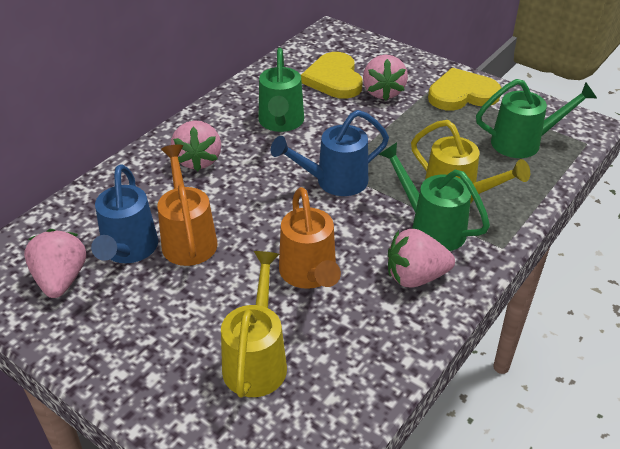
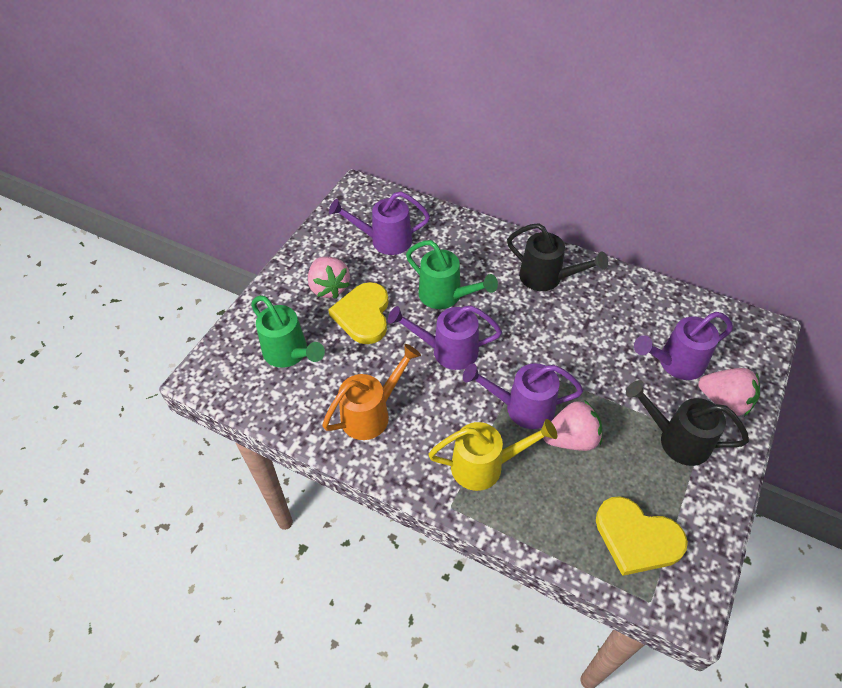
black watering can: 0 -> 2
blue watering can: 2 -> 0
green watering can: 3 -> 2
orange watering can: 2 -> 1
pink strawberry: 4 -> 3
purple watering can: 0 -> 4
yellow watering can: 2 -> 1

